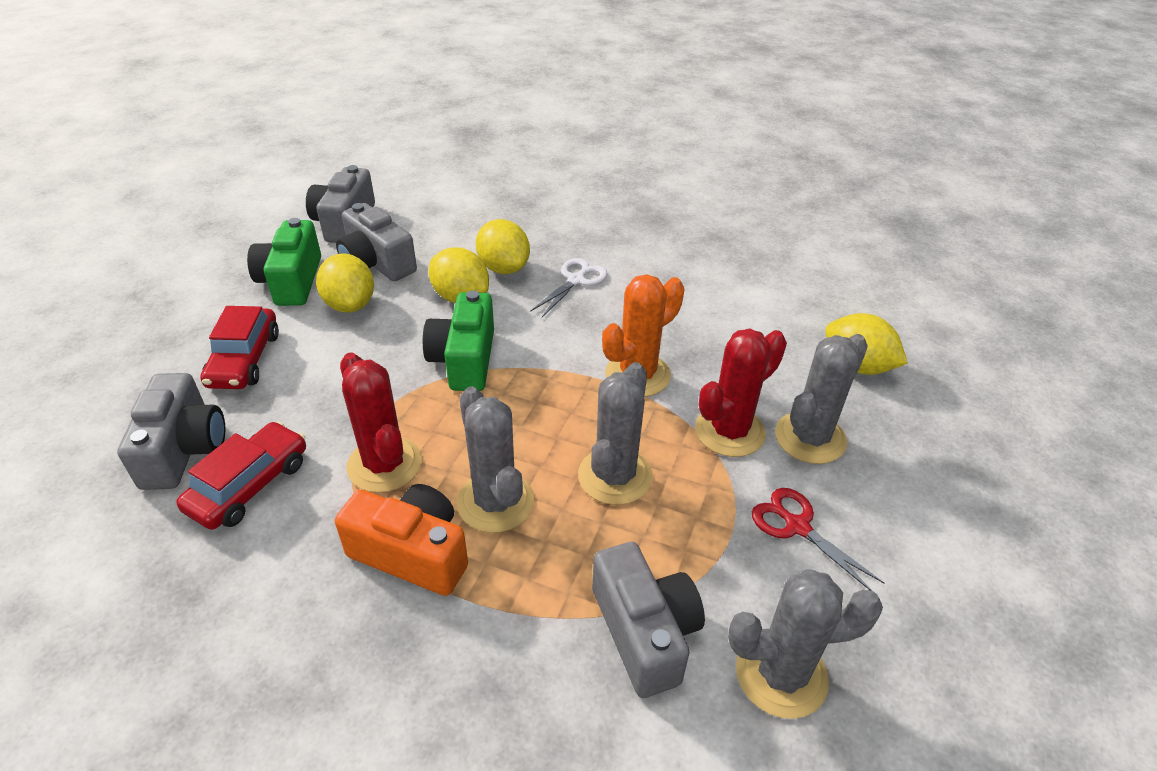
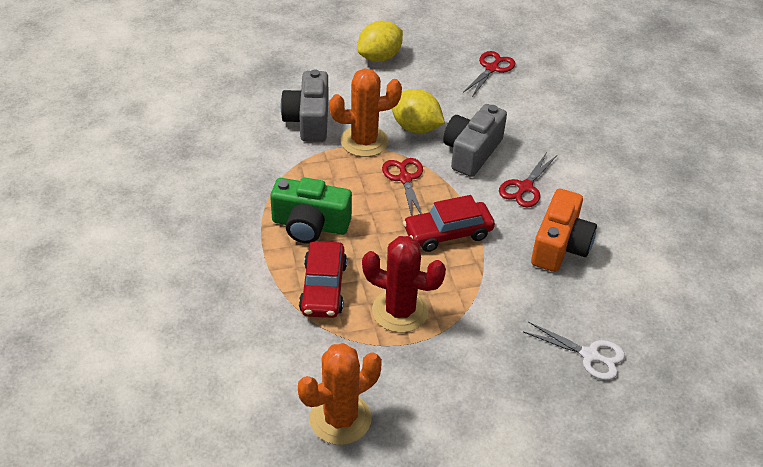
green camera: 2 -> 1
grey cactus: 4 -> 0
grey camera: 4 -> 2
orange cactus: 1 -> 2
red cactus: 2 -> 1
red scissors: 1 -> 3
yellow lemon: 4 -> 2

